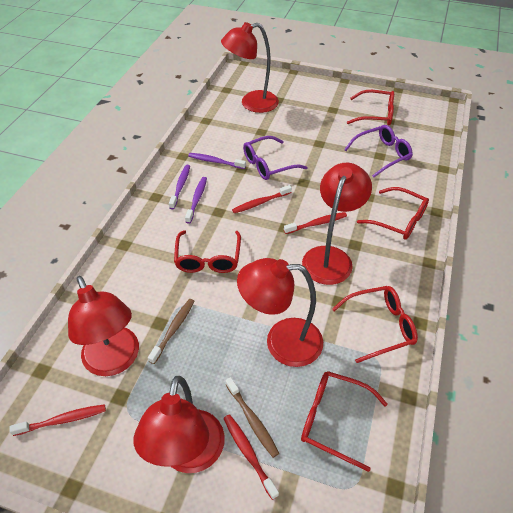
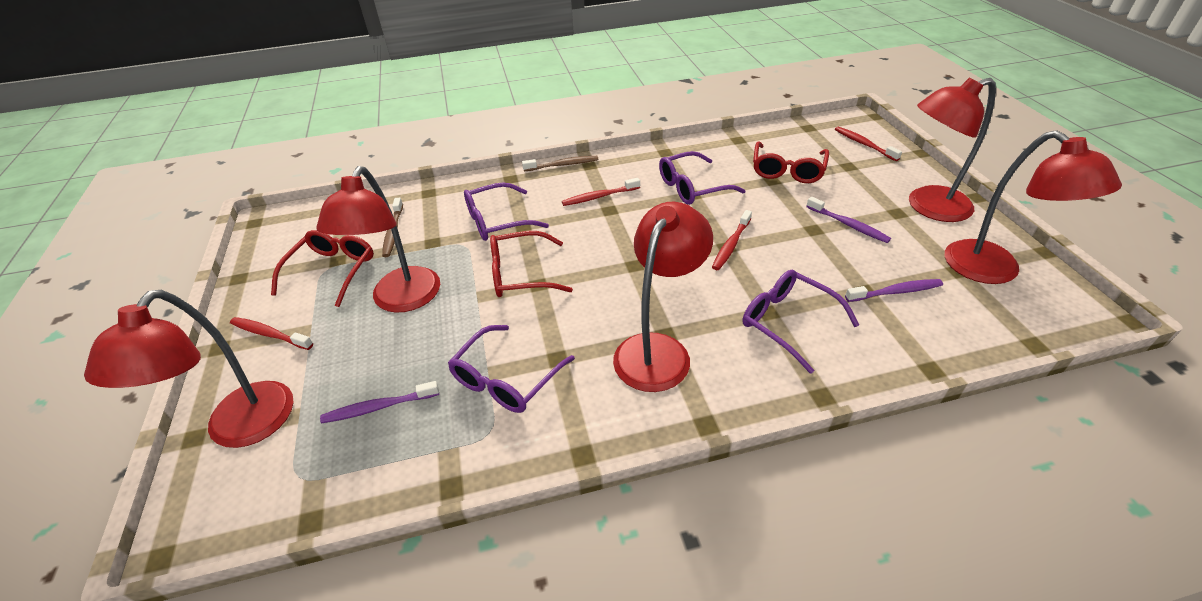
purple glasses: 2 -> 4
red glasses: 5 -> 3

